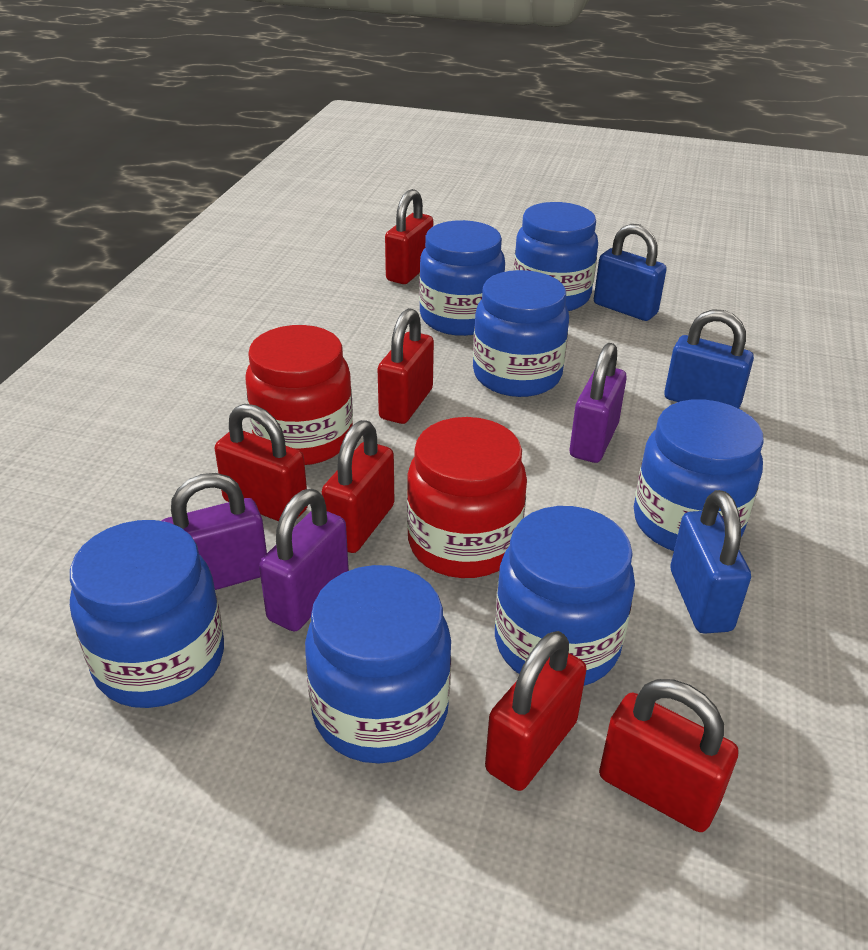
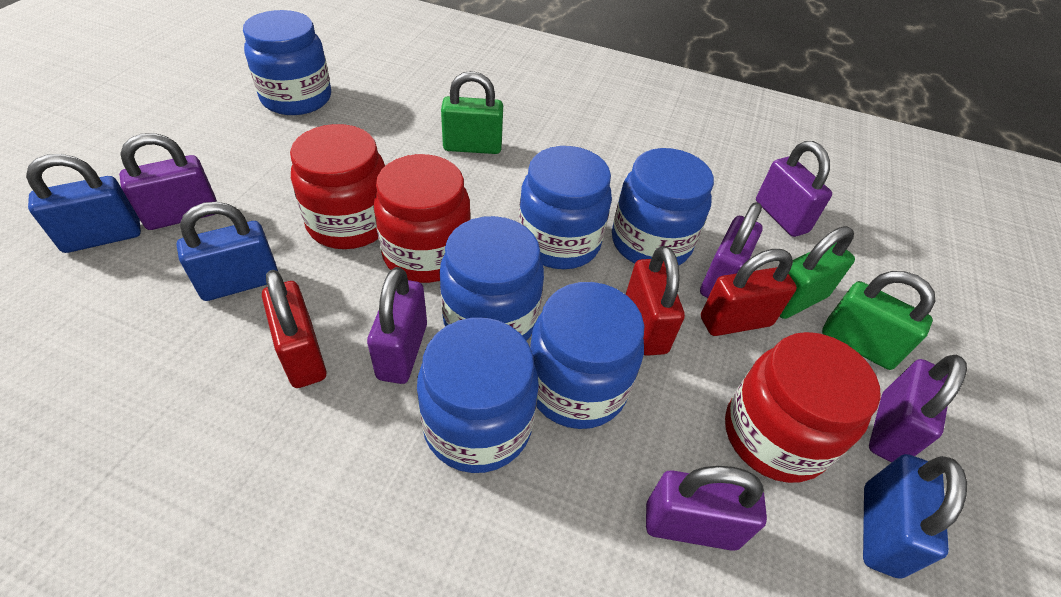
blue jar: 7 -> 6
green padlock: 0 -> 3
purple padlock: 3 -> 6
red jar: 2 -> 3
red padlock: 6 -> 3

